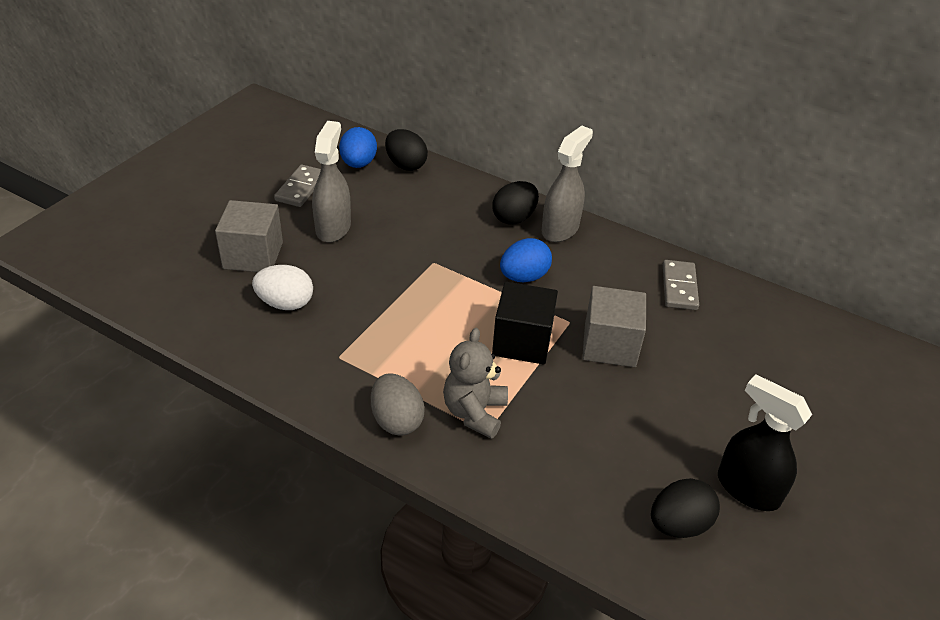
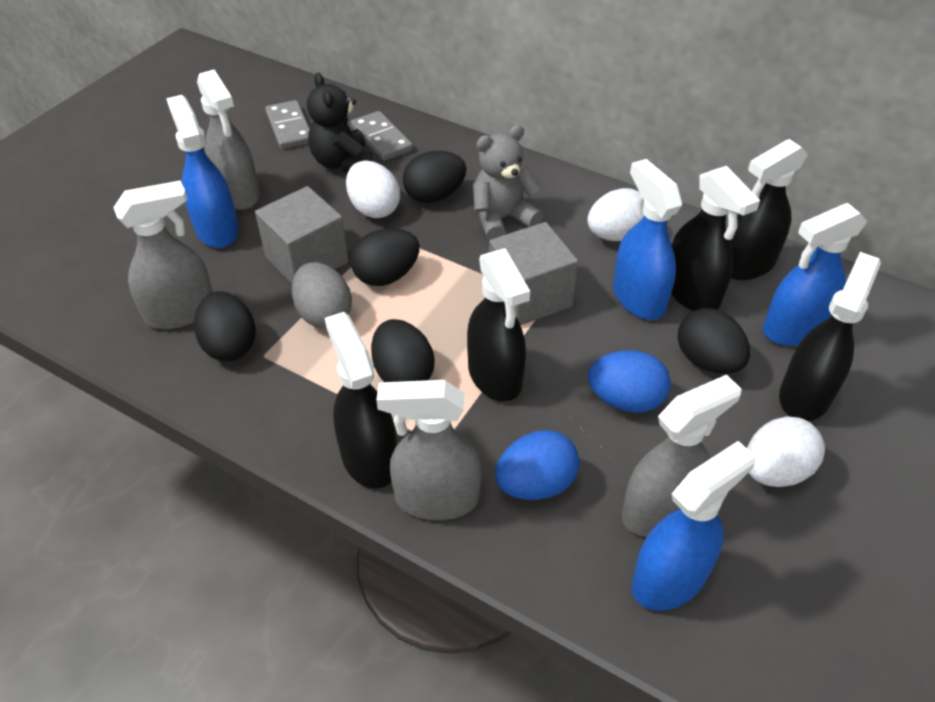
black cube: 1 -> 0
black egg: 3 -> 5
black spray bottle: 1 -> 5
black teddy bear: 0 -> 1
blue spray bottle: 0 -> 4
grey spray bottle: 2 -> 4
white egg: 1 -> 3

